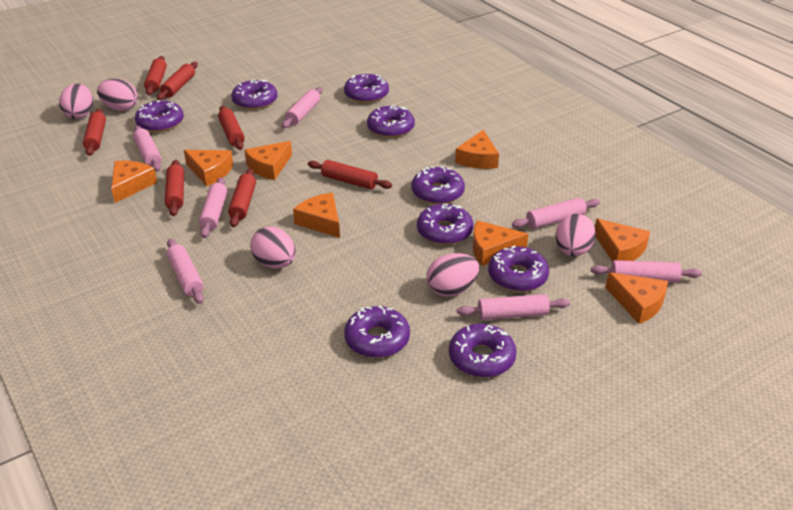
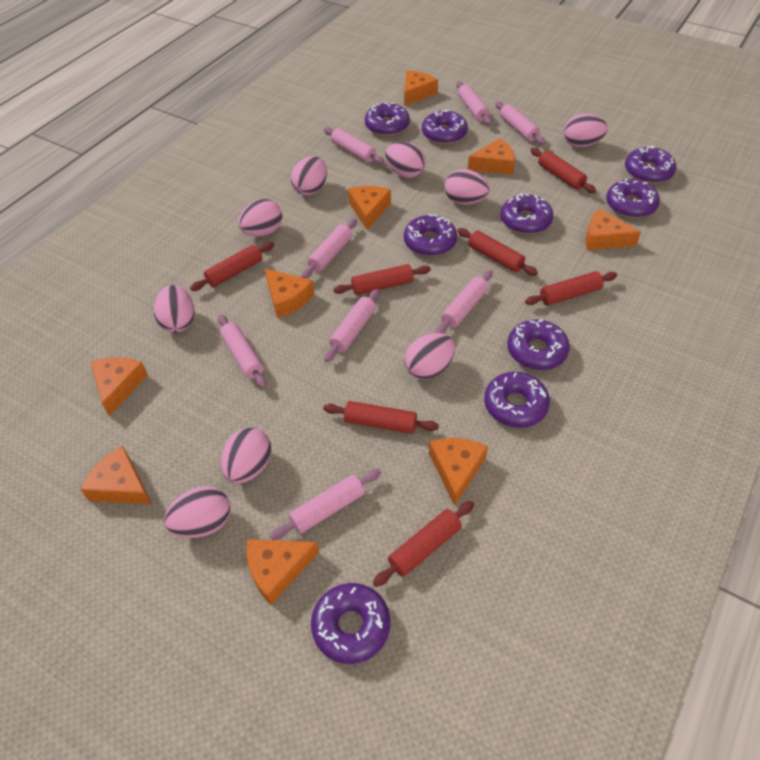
orange cheese: 8 -> 9
pink egg: 5 -> 9
pink rolling pin: 7 -> 8

